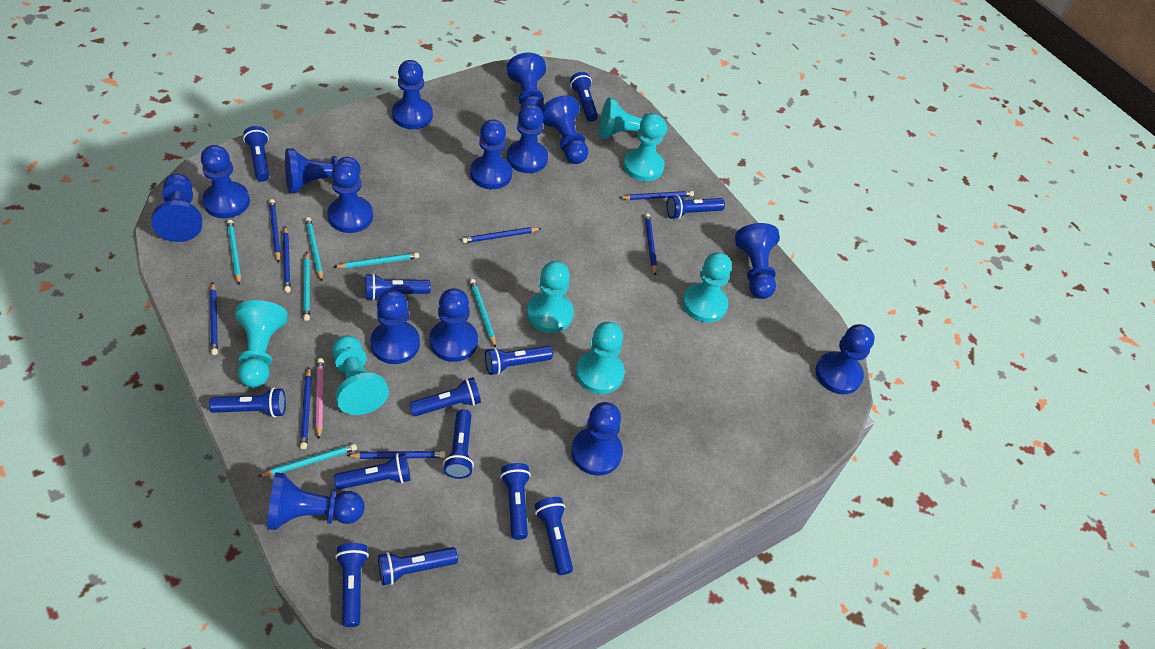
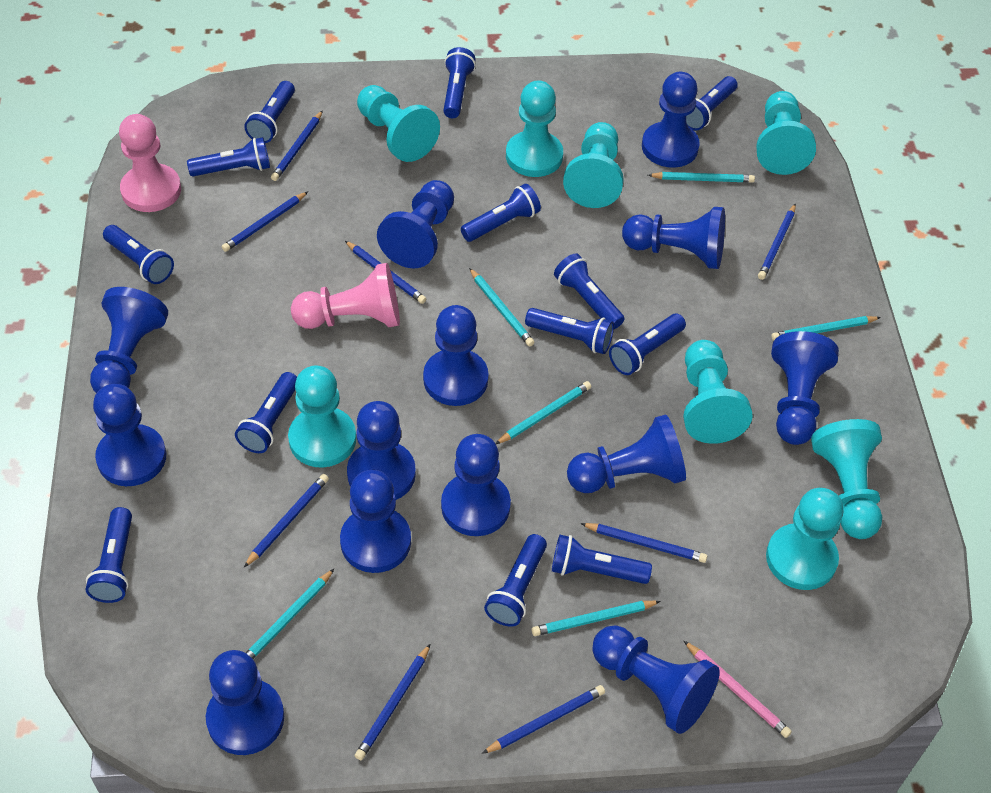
blue pawn: 15 -> 13
pink pawn: 0 -> 2
turquoise pawn: 7 -> 8

